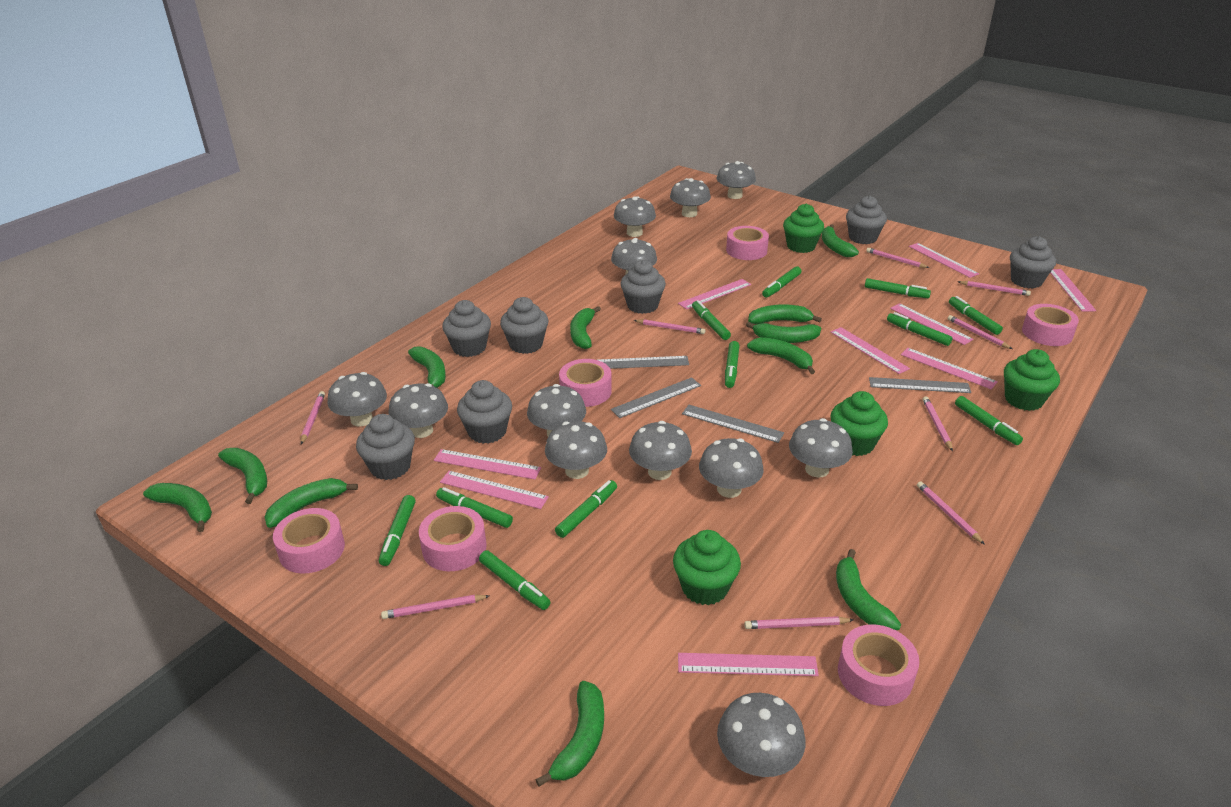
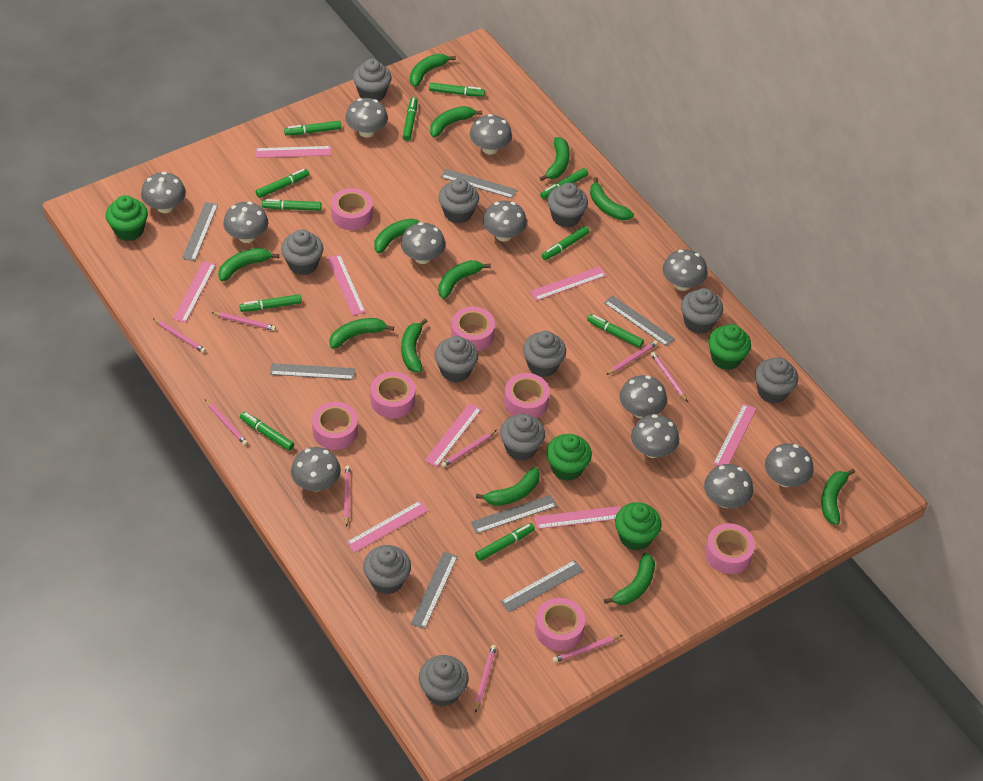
green banana: 11 -> 12
grey cupcake: 7 -> 11
grey ruler: 4 -> 7
pink ruler: 9 -> 8
pink tape: 6 -> 7

